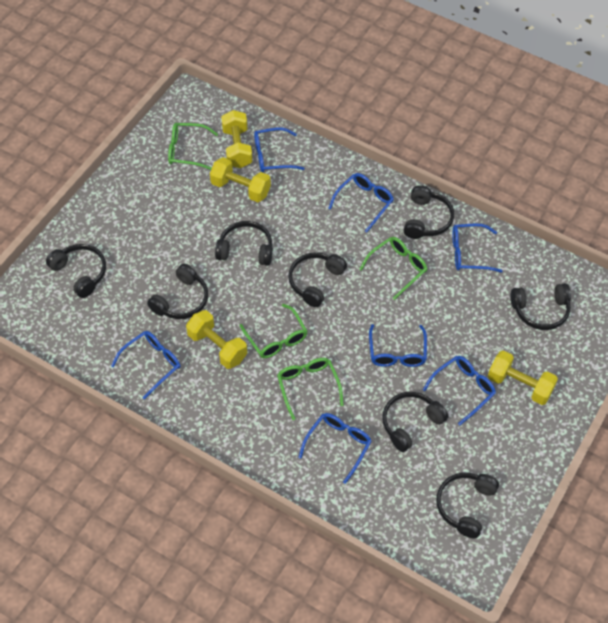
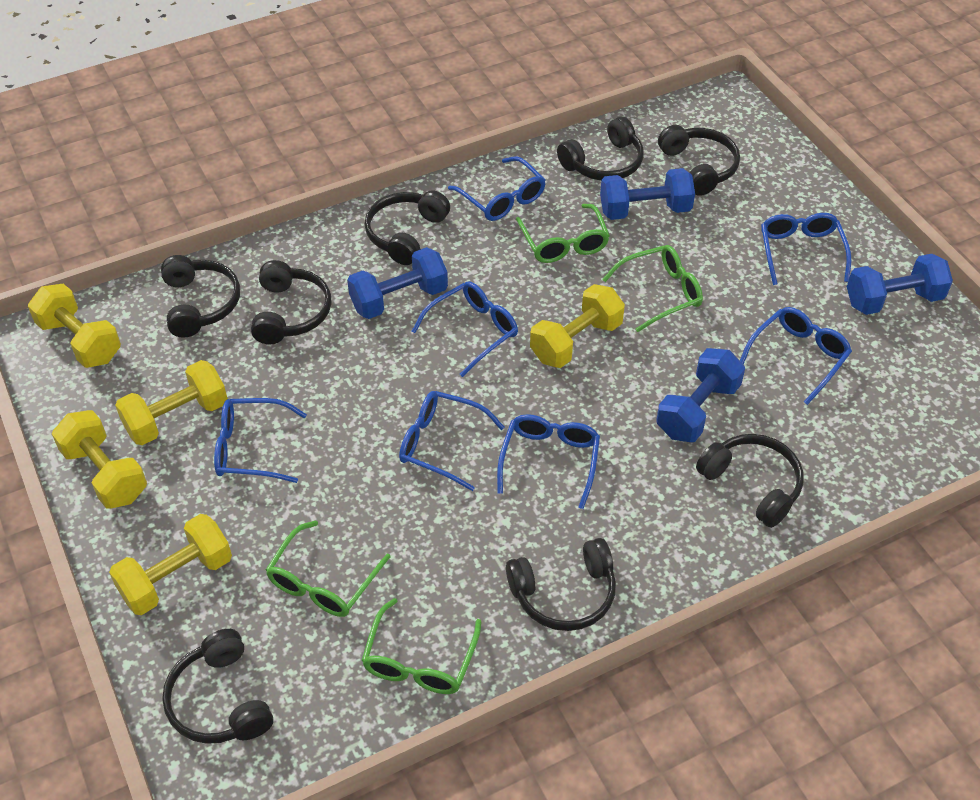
blue dumbbell: 0 -> 4
yellow dumbbell: 4 -> 5

